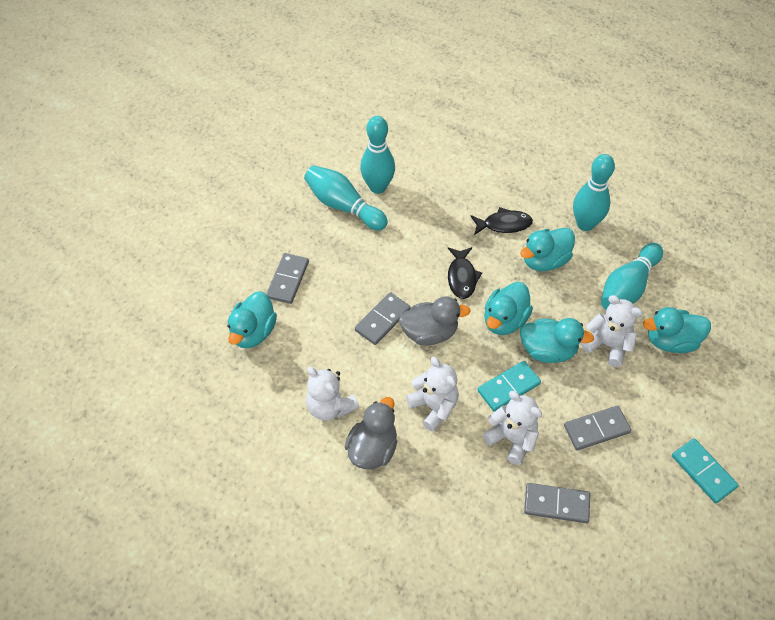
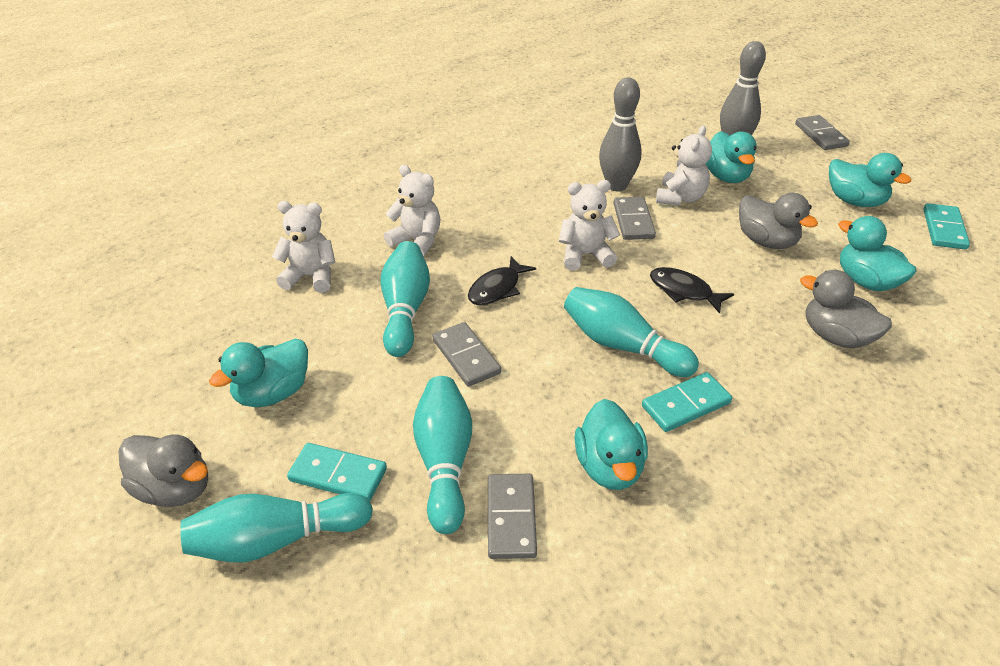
grey bowling pin: 0 -> 2
grey duck: 2 -> 3
turquoise domino: 2 -> 3

